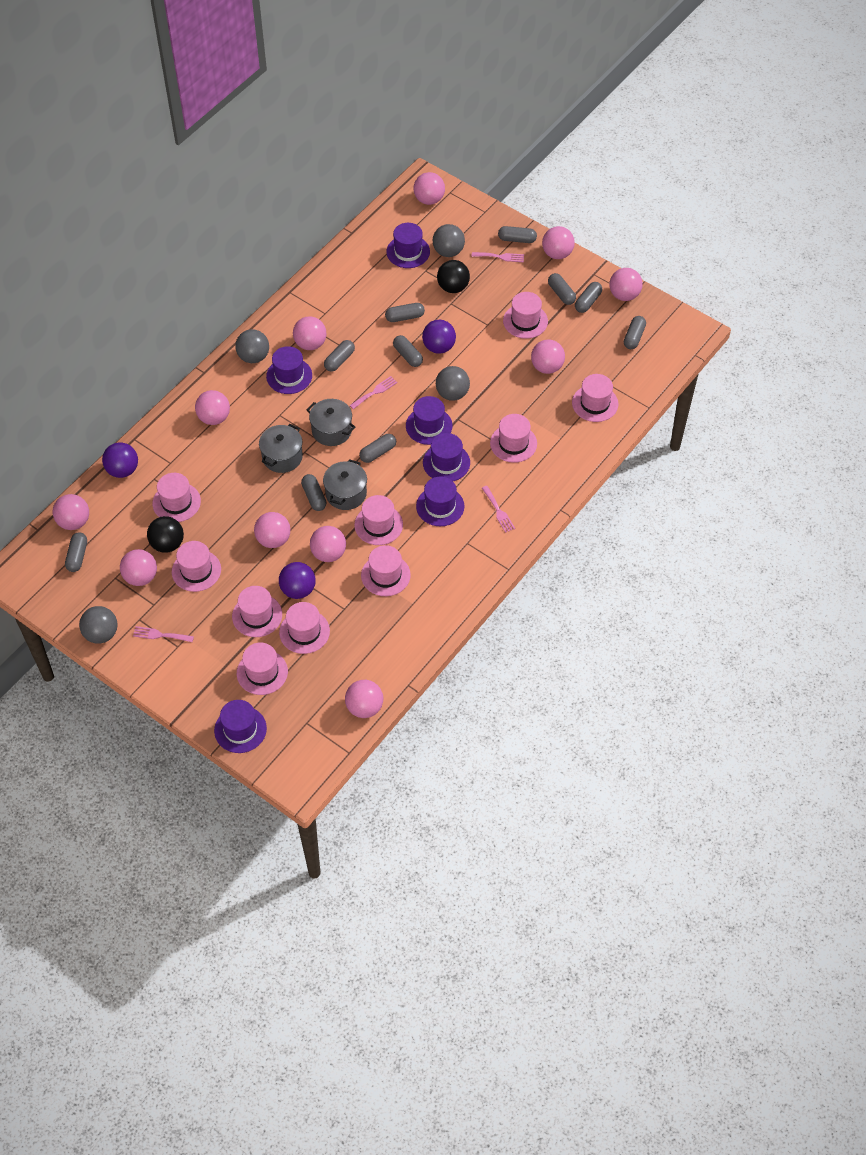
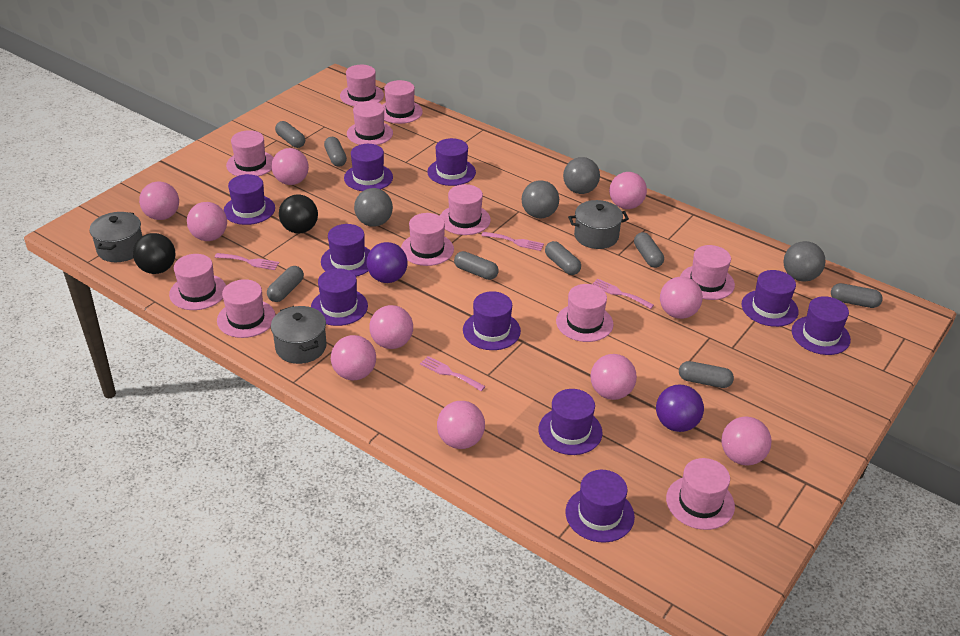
grey capsule: 10 -> 8
pink ball: 11 -> 10
pink hat: 10 -> 11
purple ball: 3 -> 2
purple hat: 6 -> 10

